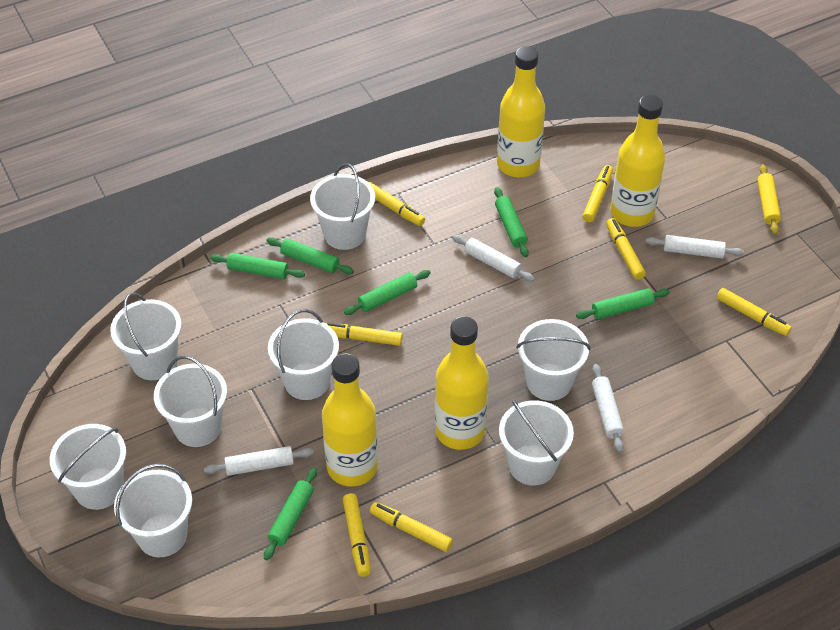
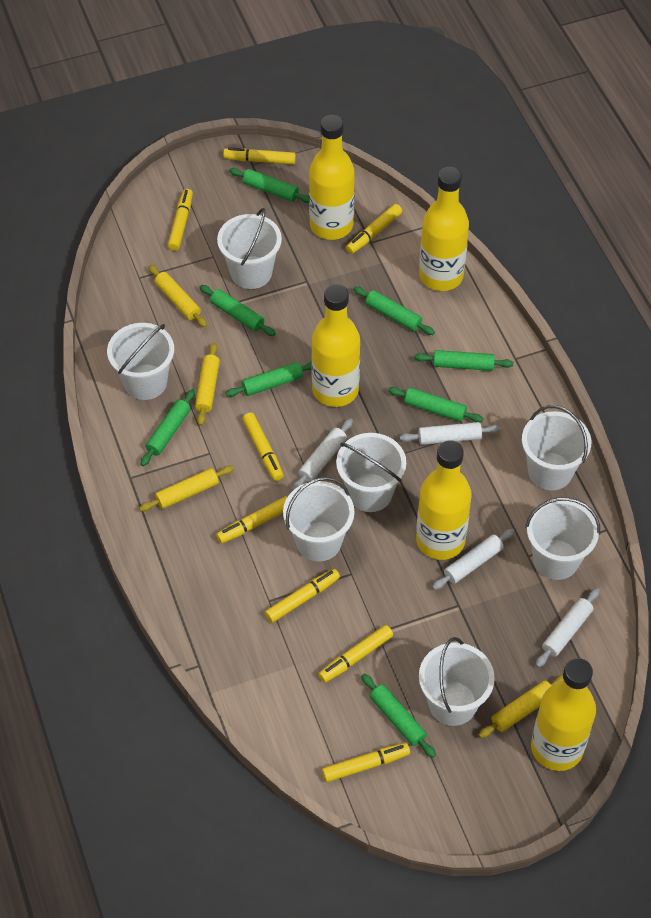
green rolling pin: 6 -> 8
white bucket: 8 -> 7
yellow bottle: 4 -> 5
yellow marker: 7 -> 8
yellow rolling pin: 1 -> 4

